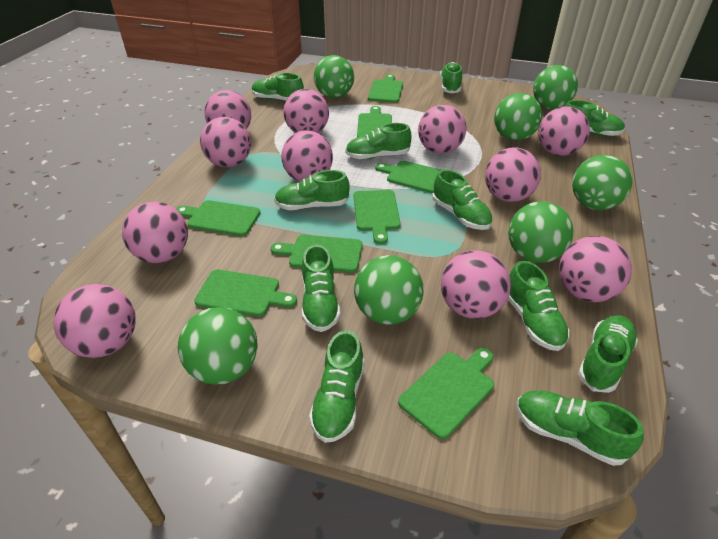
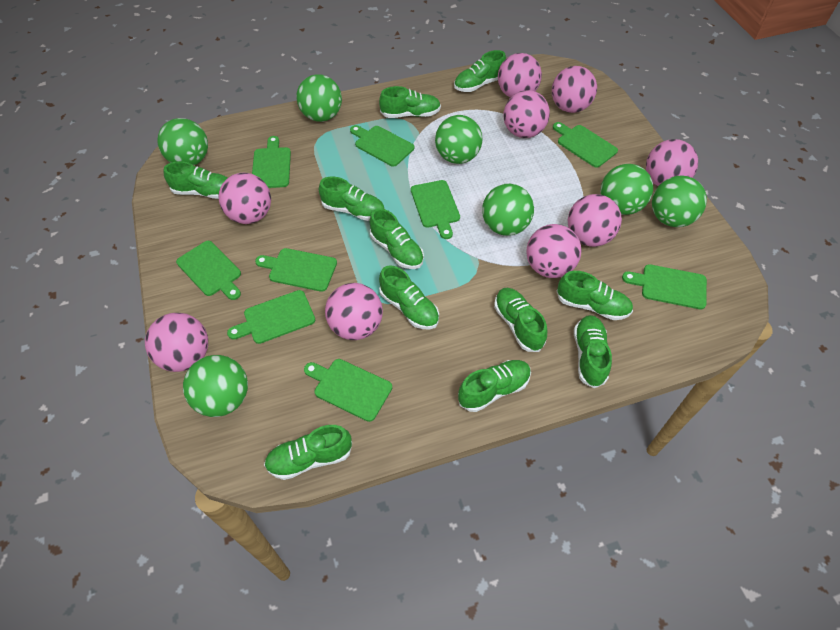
green cutting board: 8 -> 9
pink ball: 11 -> 9

